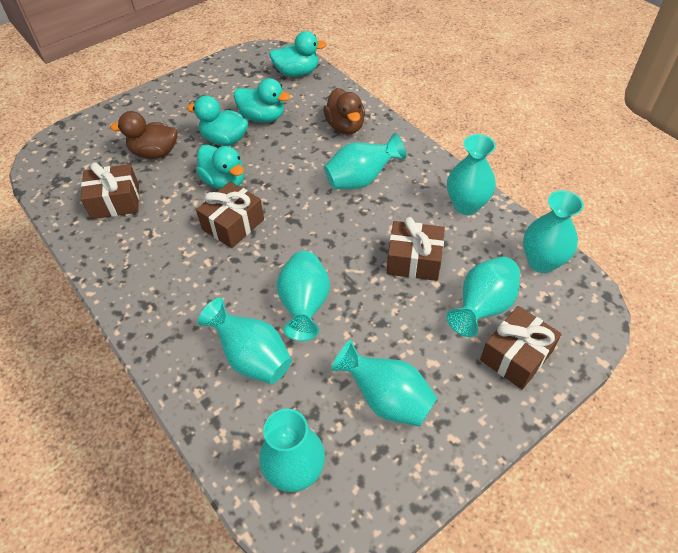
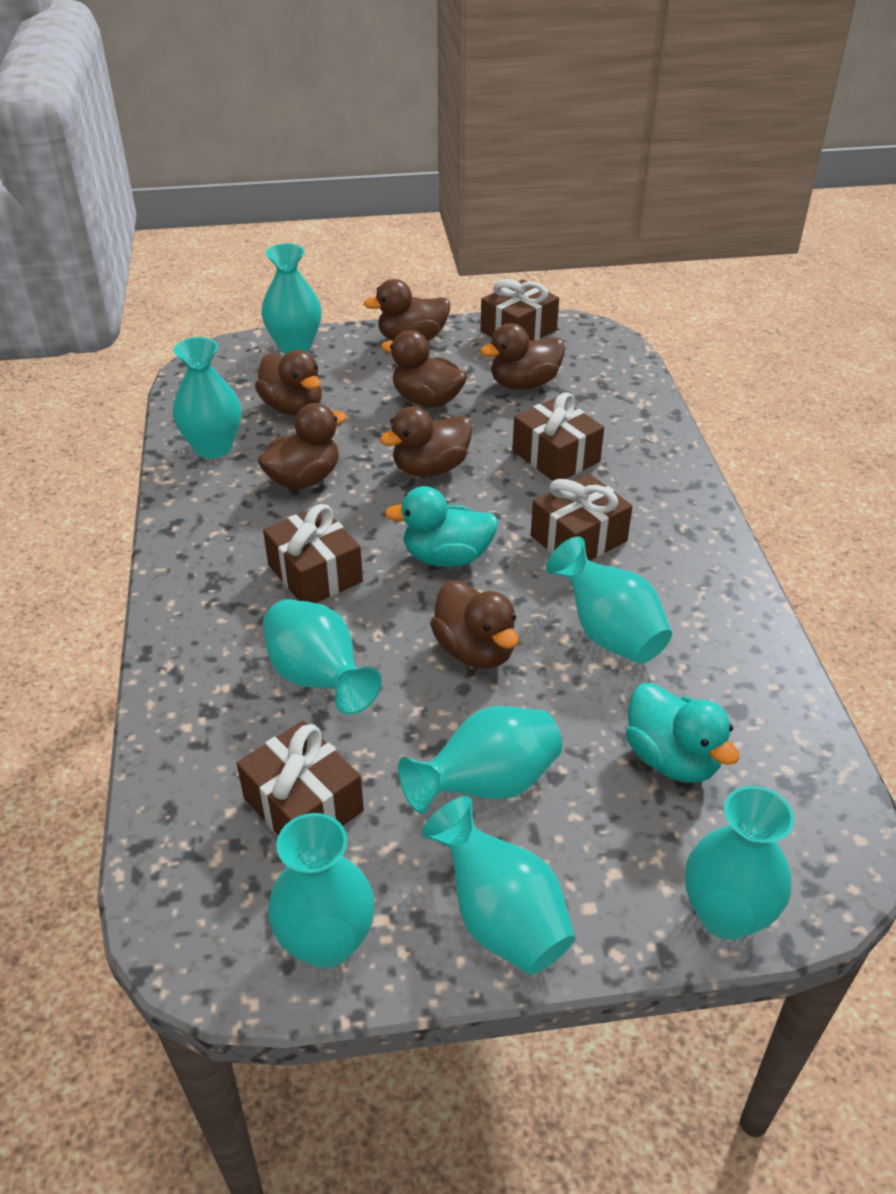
brown duck: 2 -> 7
brown gift: 4 -> 5
turquoise duck: 4 -> 2

